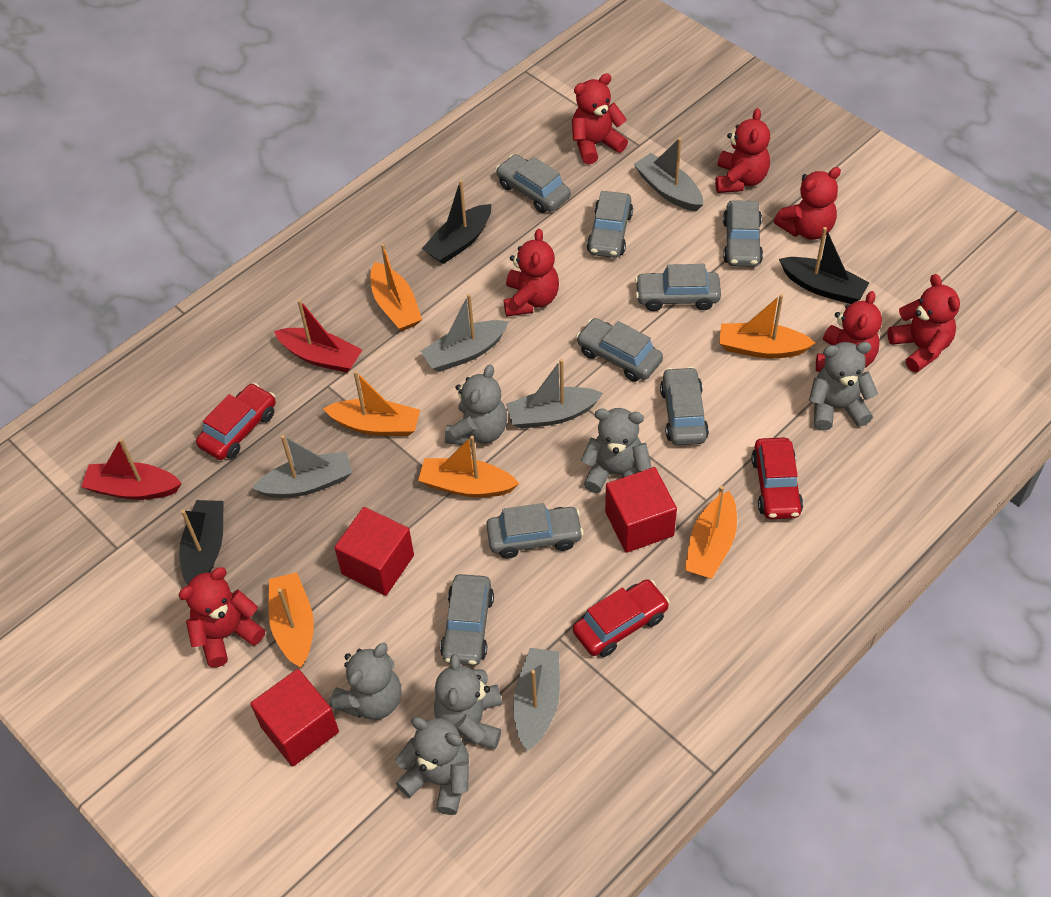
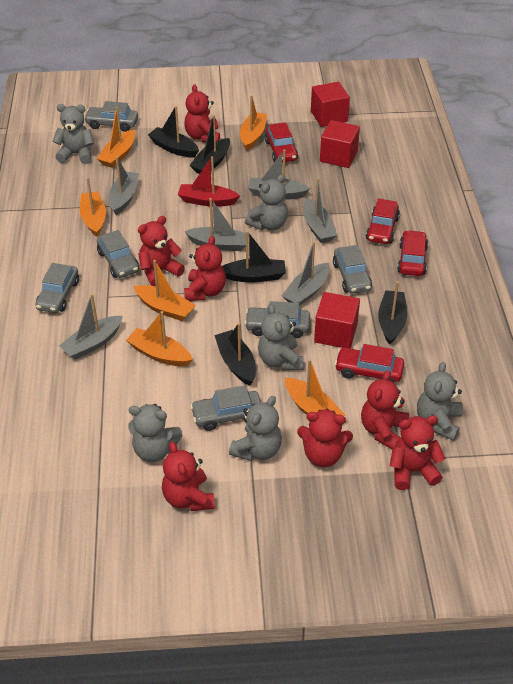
black boat: 3 -> 5
grey boat: 5 -> 6
grey car: 8 -> 6
red boat: 2 -> 1
red car: 3 -> 4

